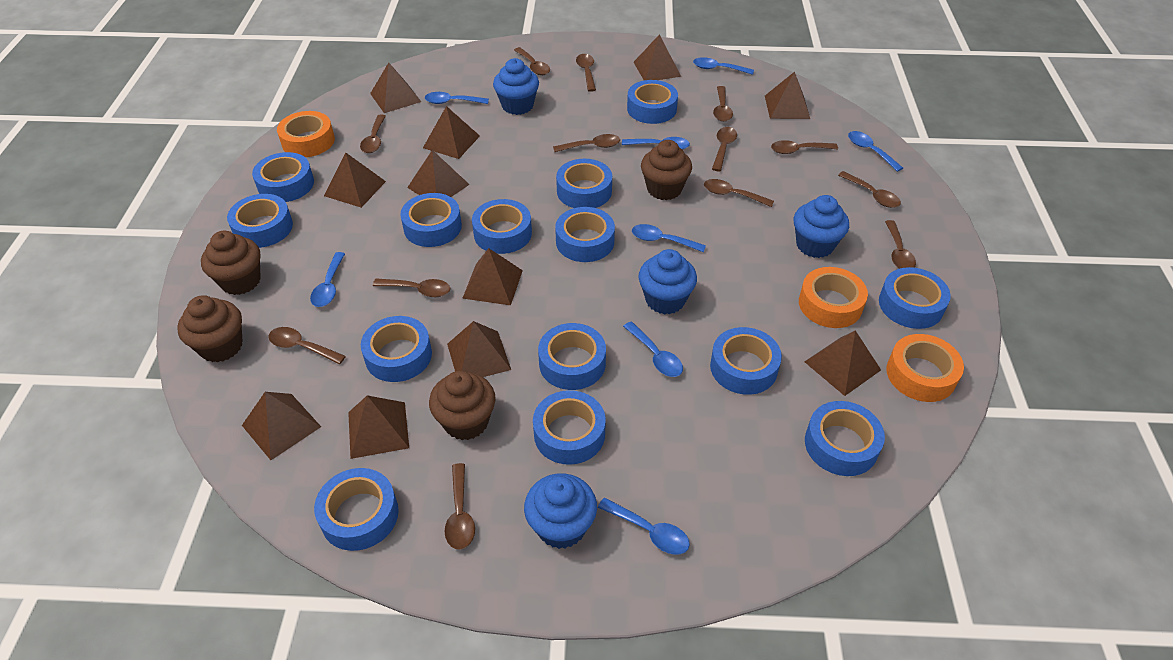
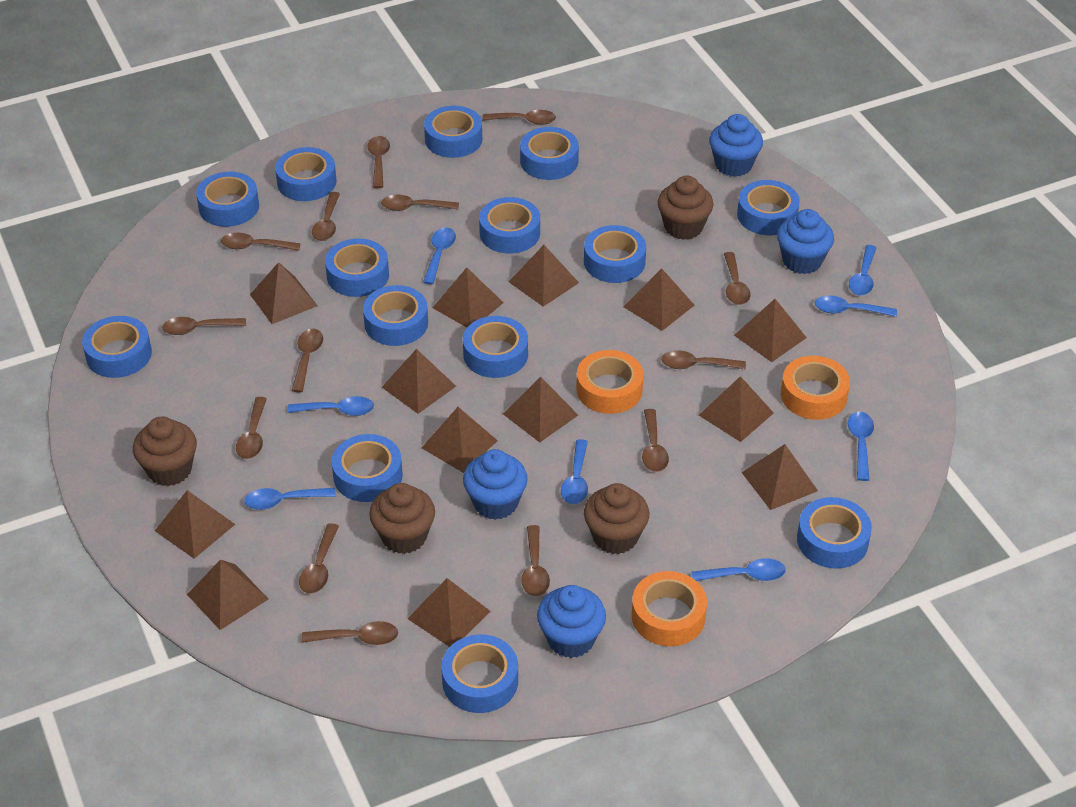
brown pyramid: 11 -> 13
brown spoon: 13 -> 14

